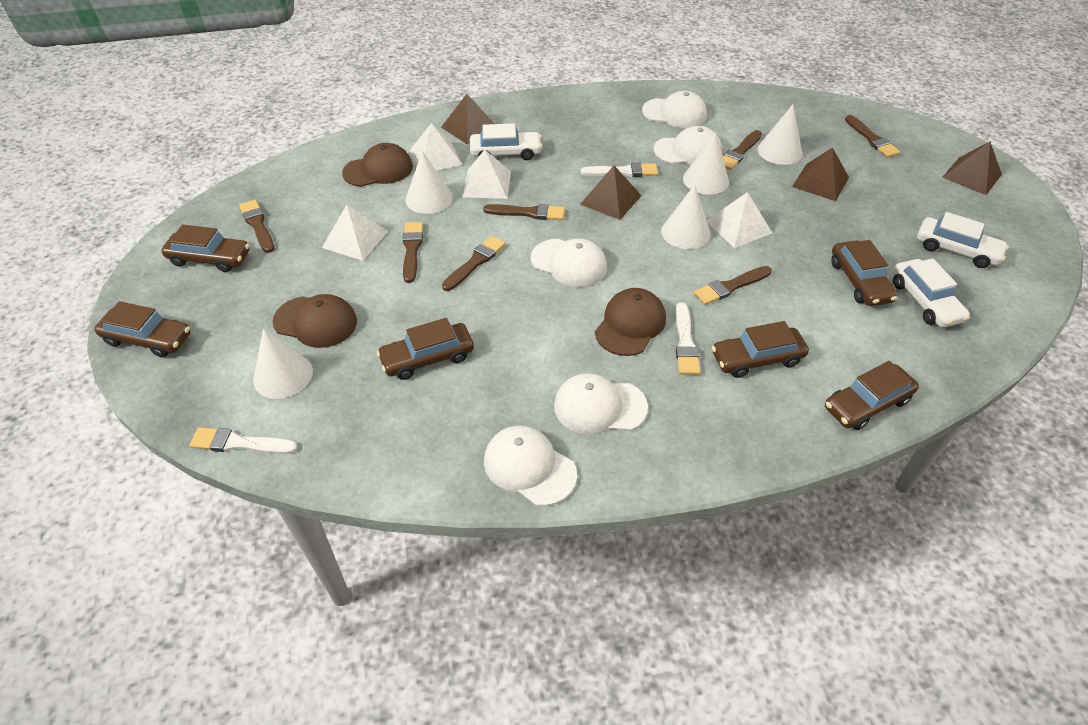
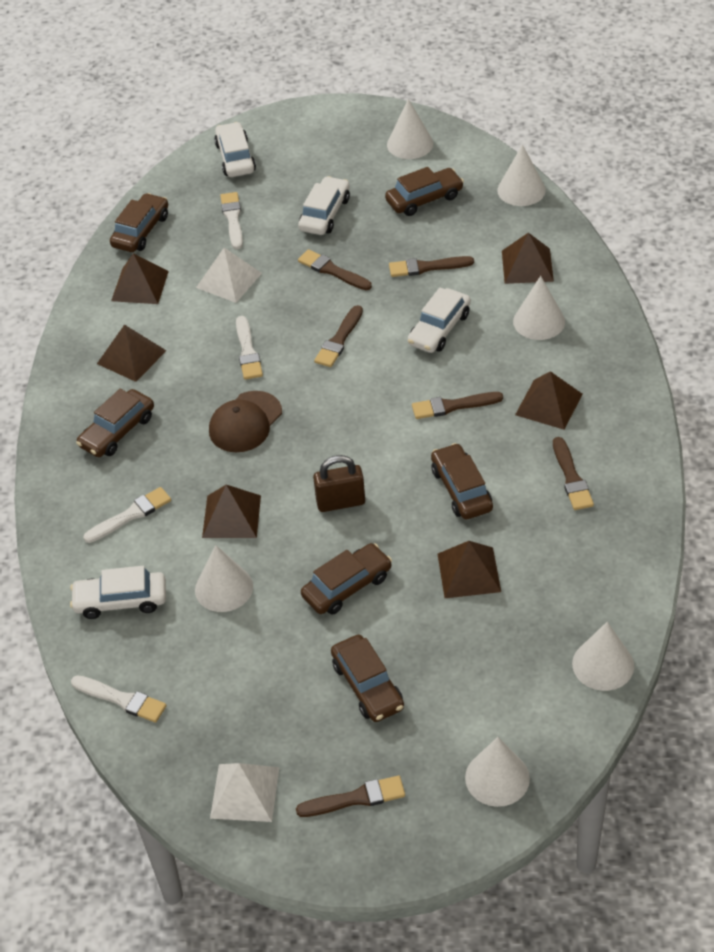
brown brush: 7 -> 6
brown cap: 3 -> 1
brown padlock: 0 -> 1
brown pyramid: 4 -> 6
white brush: 3 -> 4
white cap: 5 -> 0
white car: 3 -> 4
white cone: 5 -> 6
white pyramid: 4 -> 2

